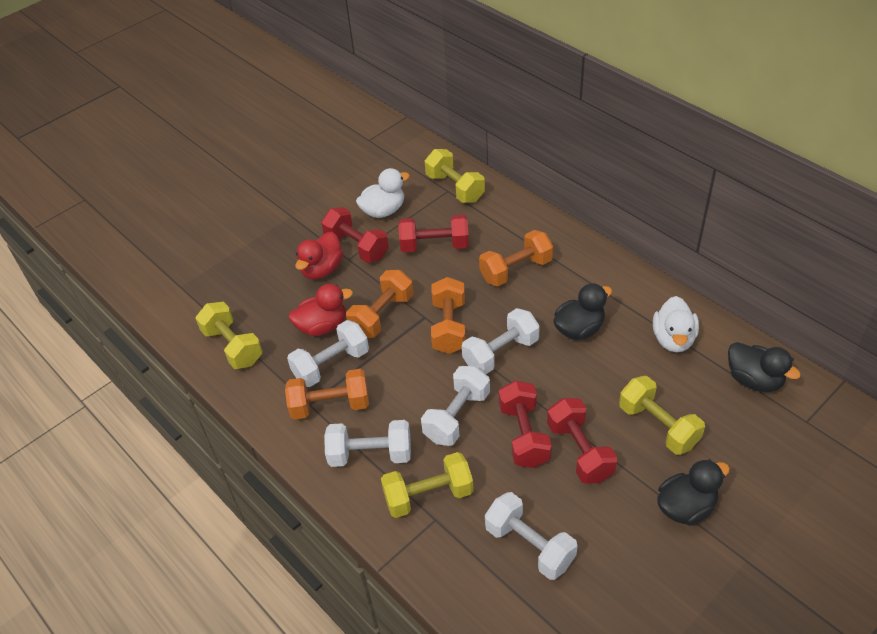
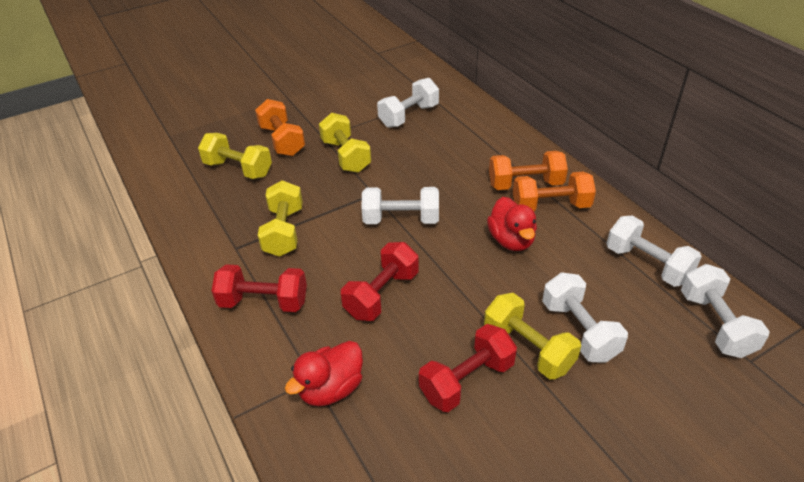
black duck: 3 -> 0
orange dumbbell: 4 -> 3
red dumbbell: 4 -> 3
white duck: 2 -> 0

